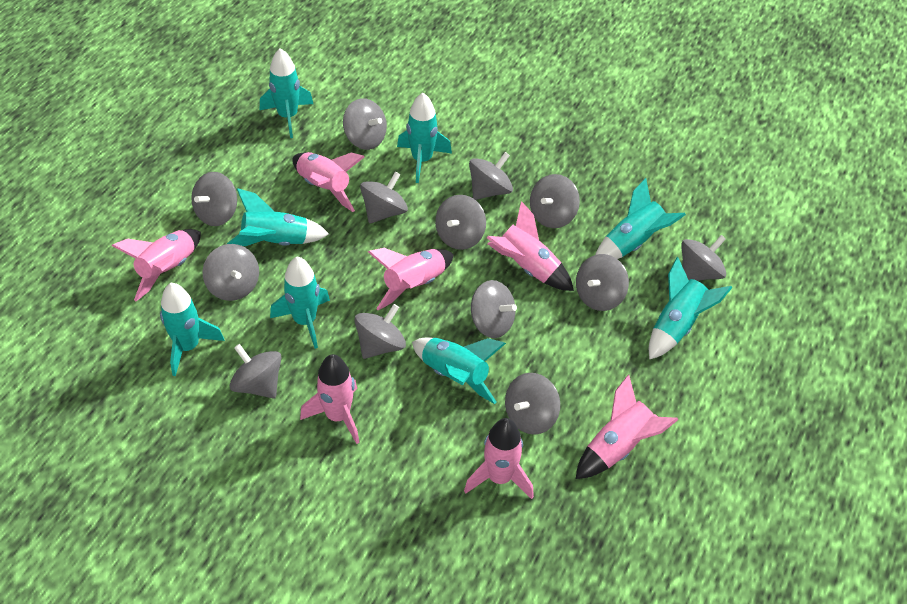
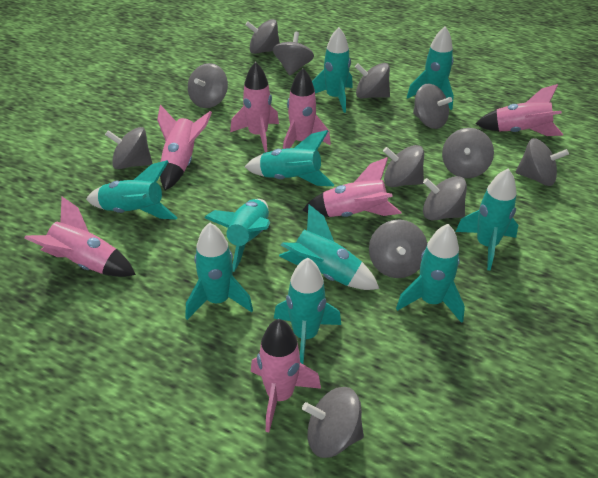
grey spinning top: 13 -> 12
turquoise rocket: 8 -> 10

